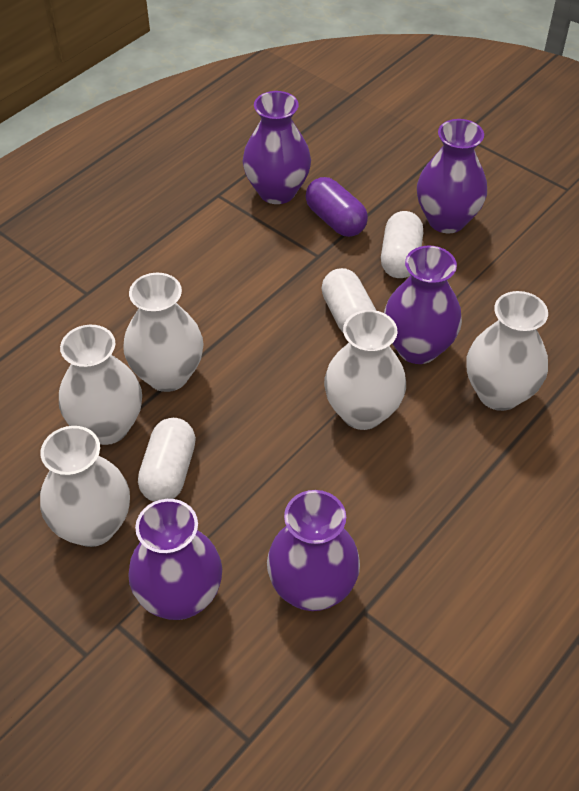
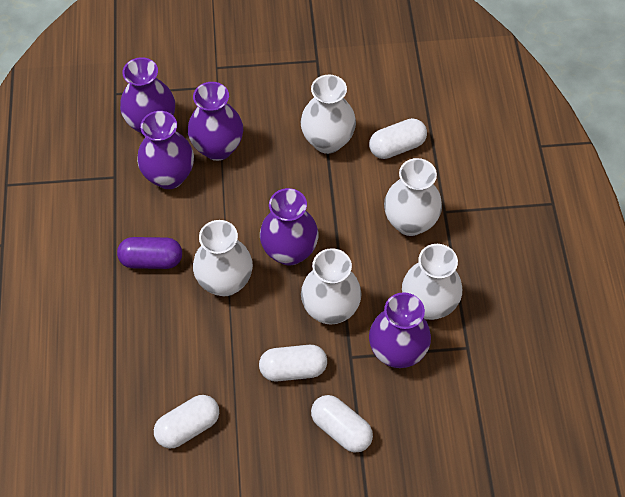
white capsule: 3 -> 4

